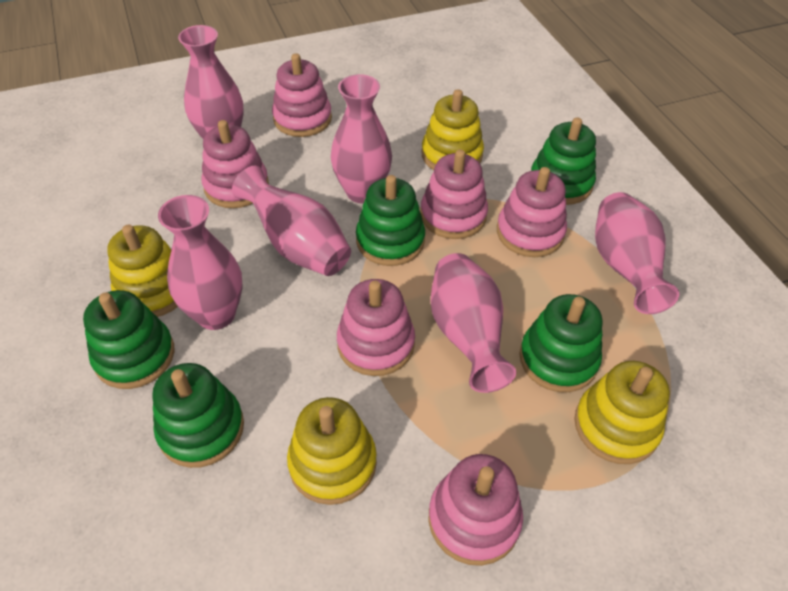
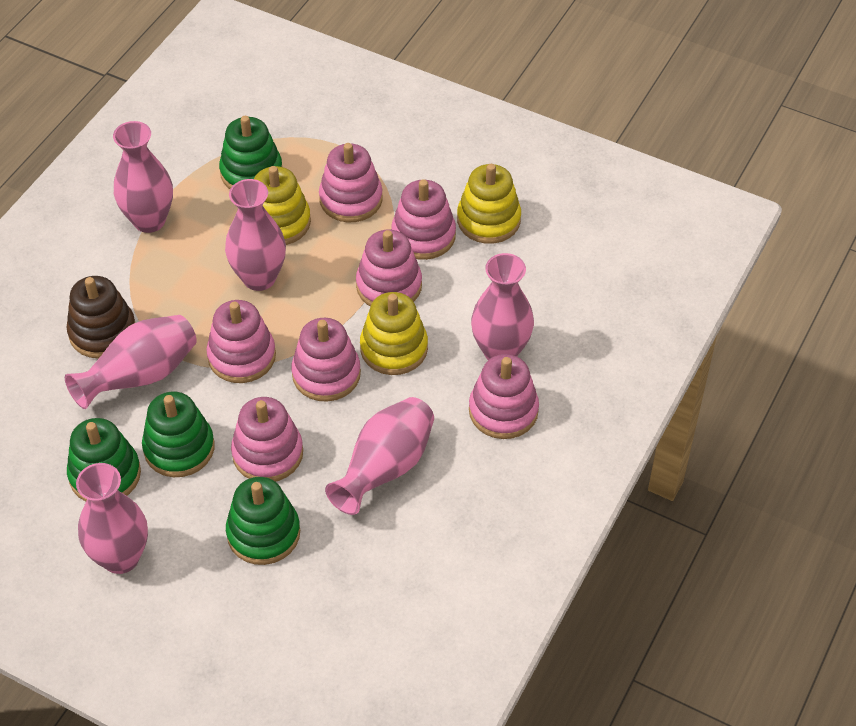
brown stacking toy: 0 -> 1
green stacking toy: 5 -> 4
pink stacking toy: 6 -> 7
yellow stacking toy: 4 -> 3

